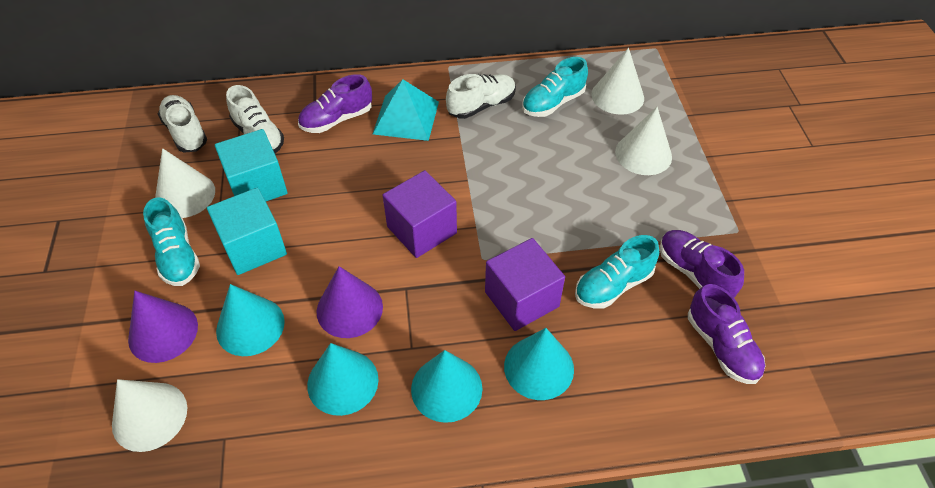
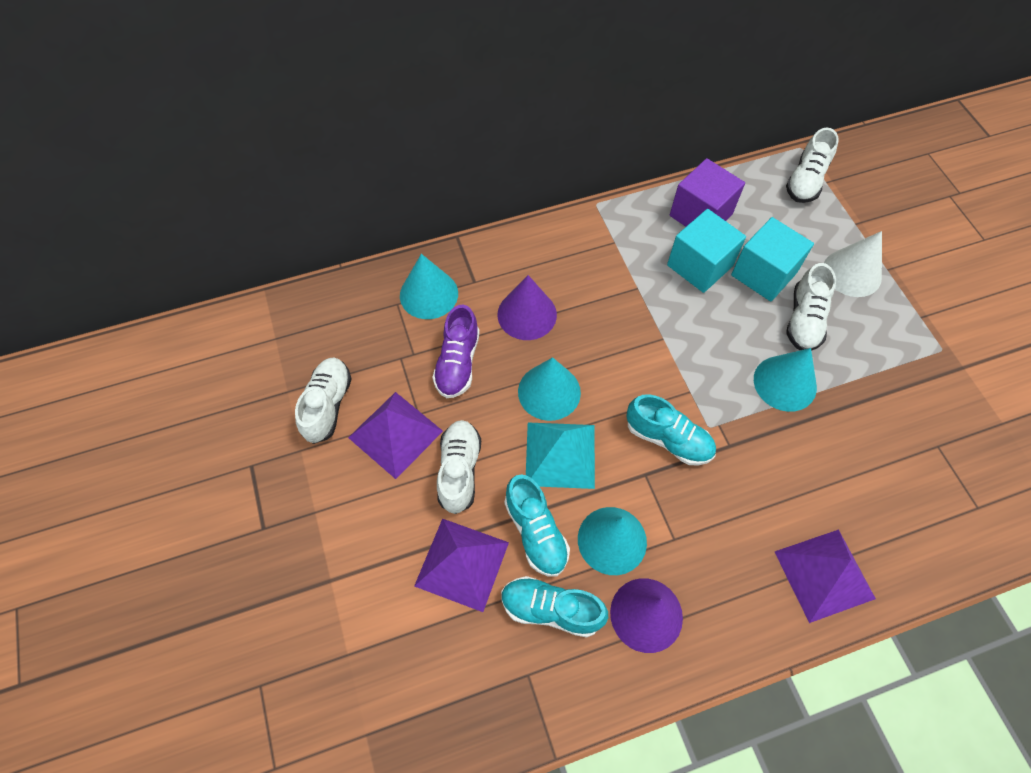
purple cube: 2 -> 1
purple pyramid: 0 -> 3
purple shoe: 3 -> 1
white cone: 4 -> 1
white shoe: 3 -> 4

